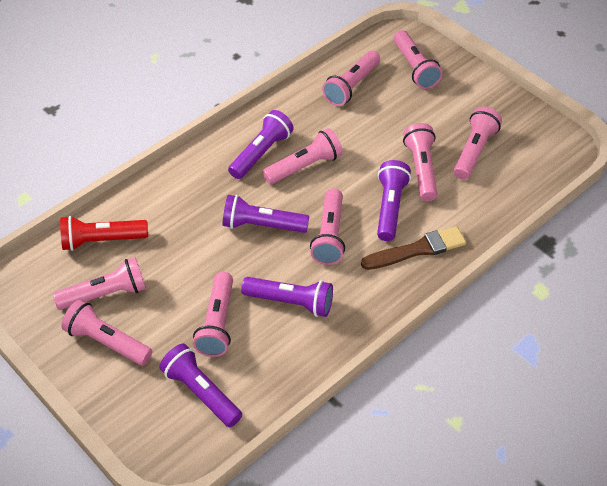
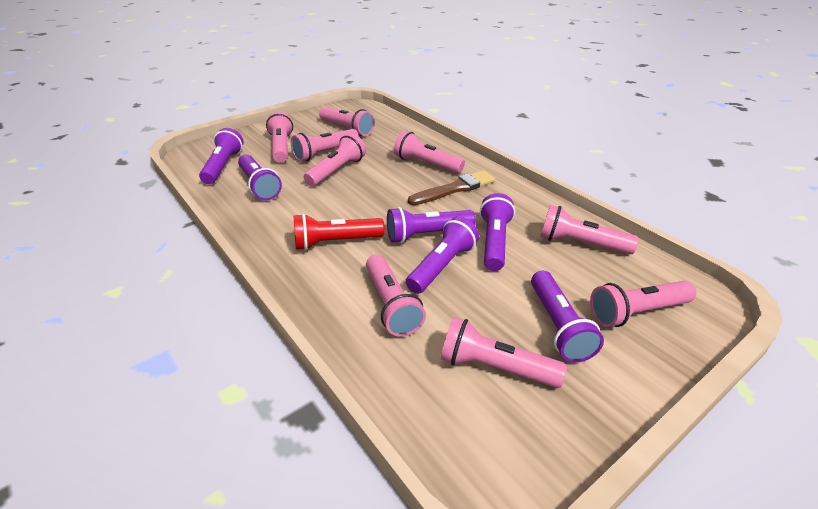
purple flashlight: 5 -> 6

